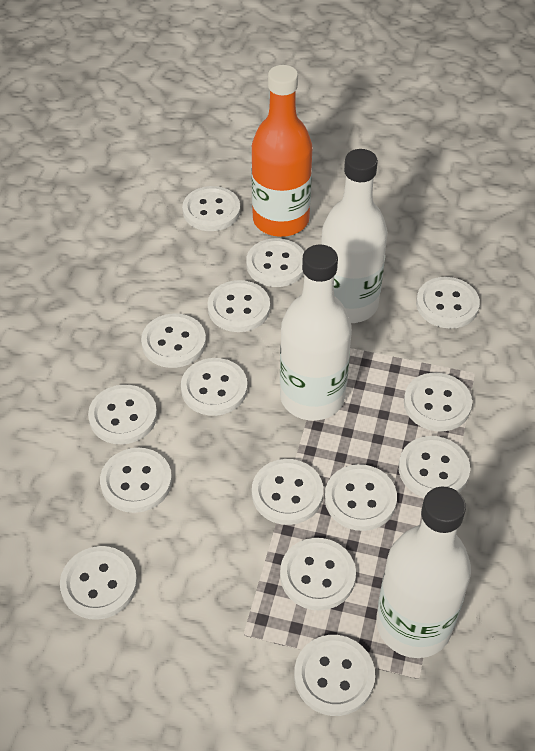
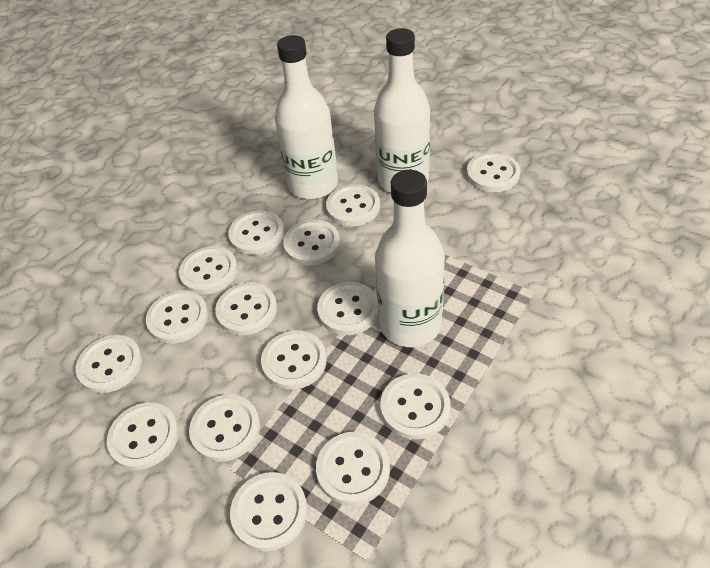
orange bottle: 1 -> 0

